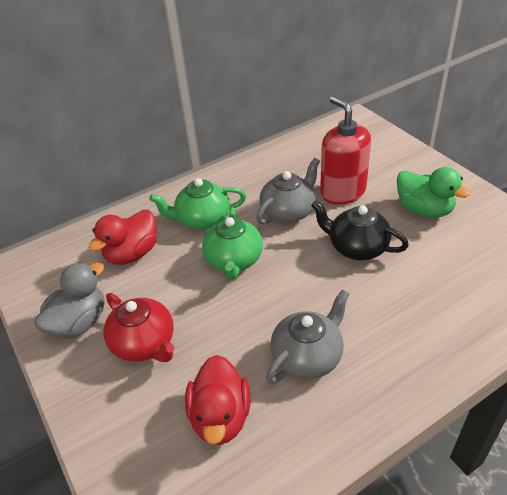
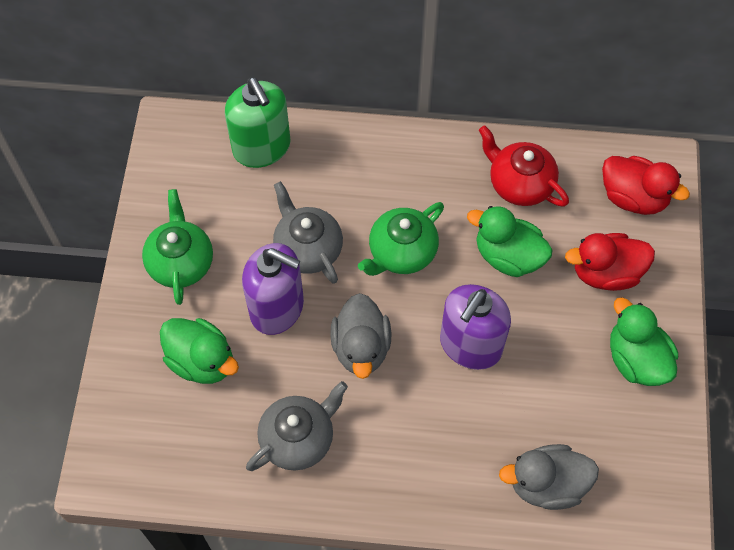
black teapot: 1 -> 0
green duck: 1 -> 3
green soap dispenser: 0 -> 1
grey duck: 1 -> 2
purple soap dispenser: 0 -> 2
red soap dispenser: 1 -> 0

